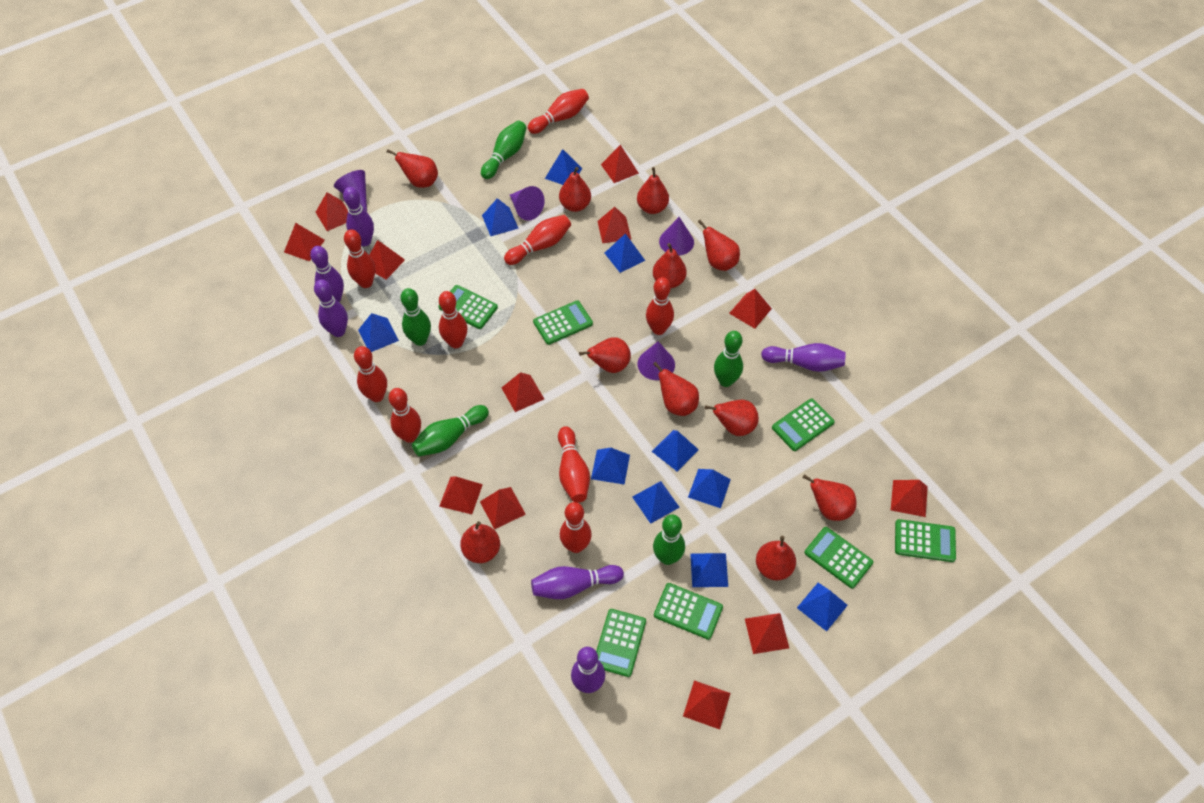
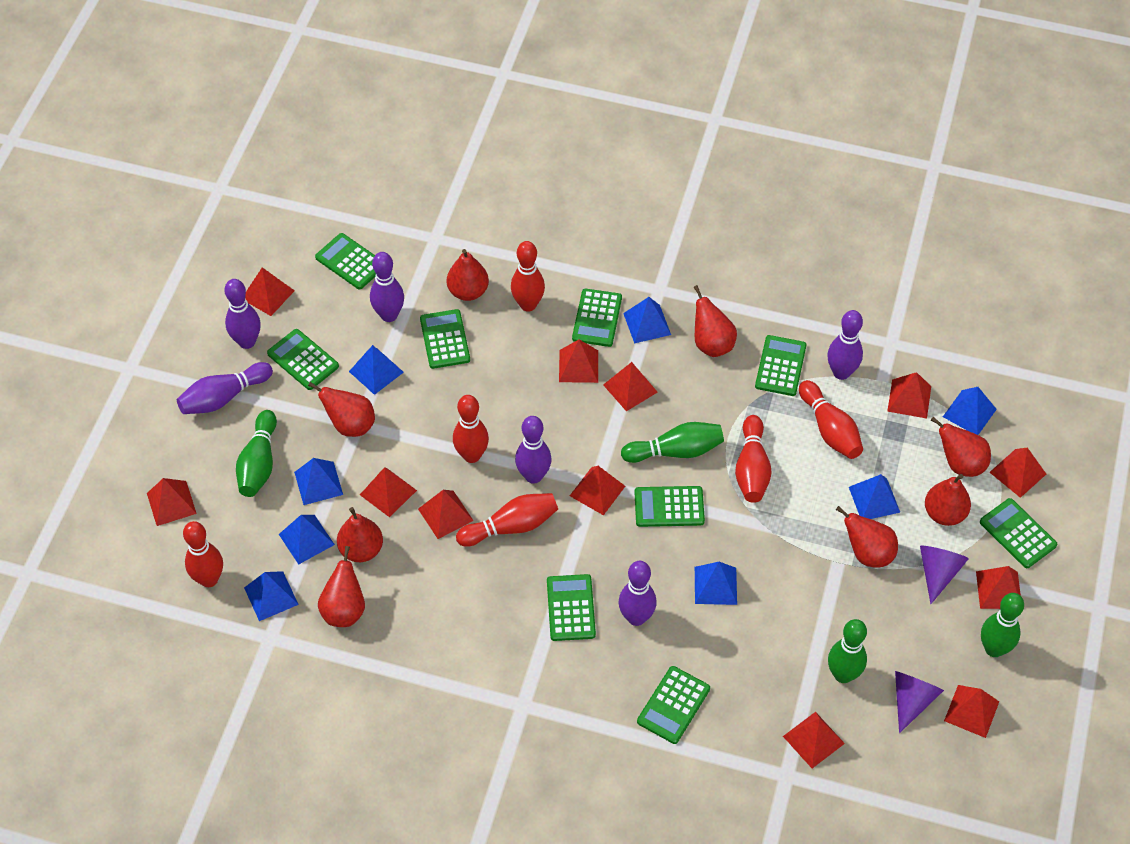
blue pyramid: 10 -> 8
green bowling pin: 5 -> 4
green calculator: 7 -> 9
purple cone: 4 -> 2
red bowling pin: 9 -> 6
red pear: 11 -> 8

